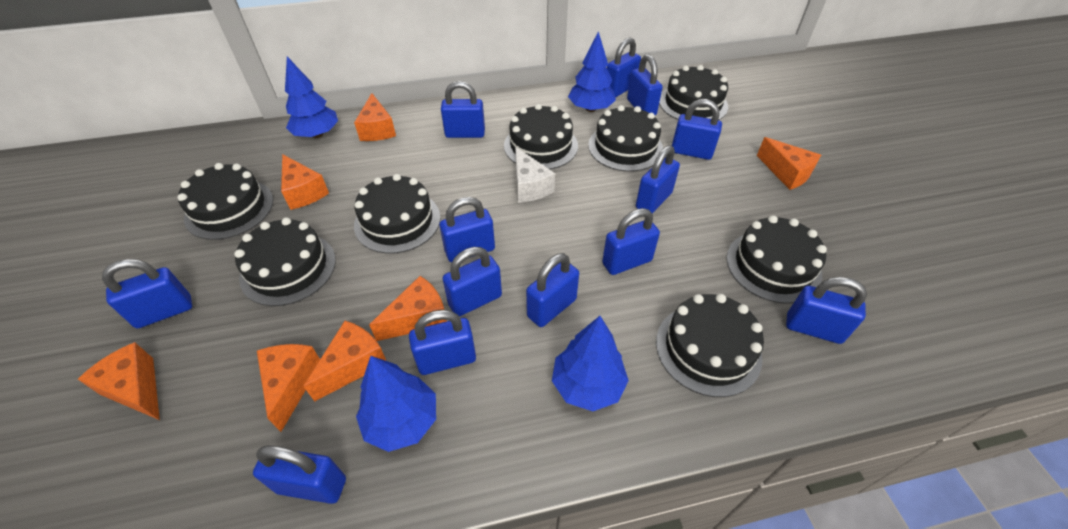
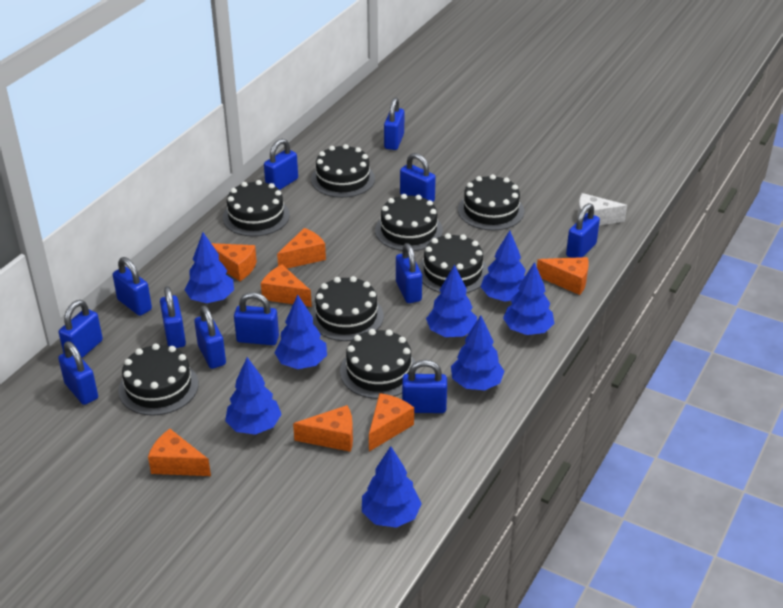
blue padlock: 13 -> 12
blue tree: 4 -> 8

